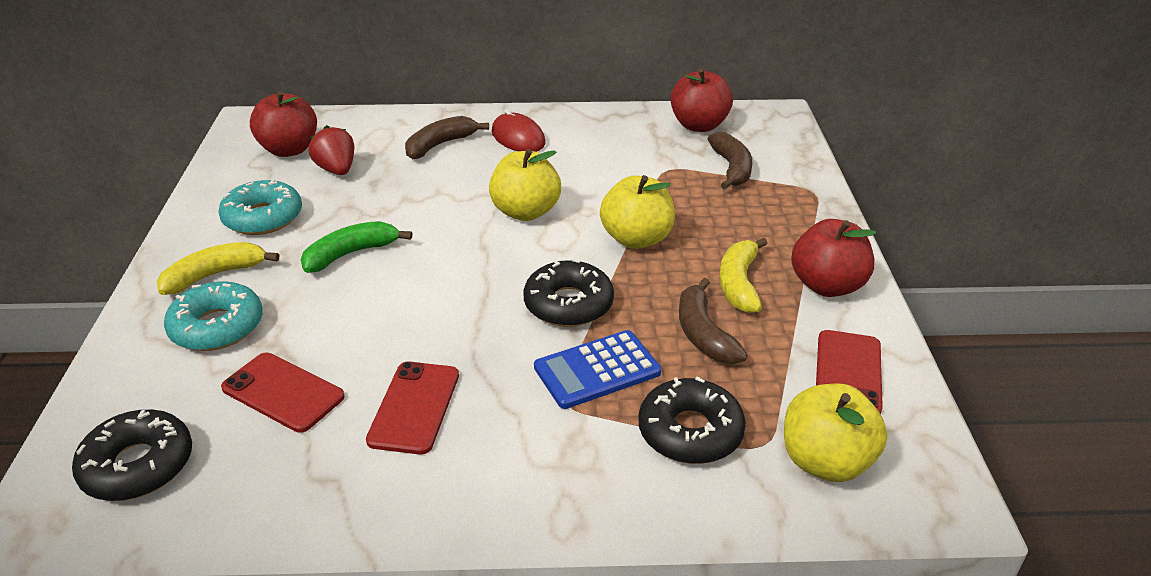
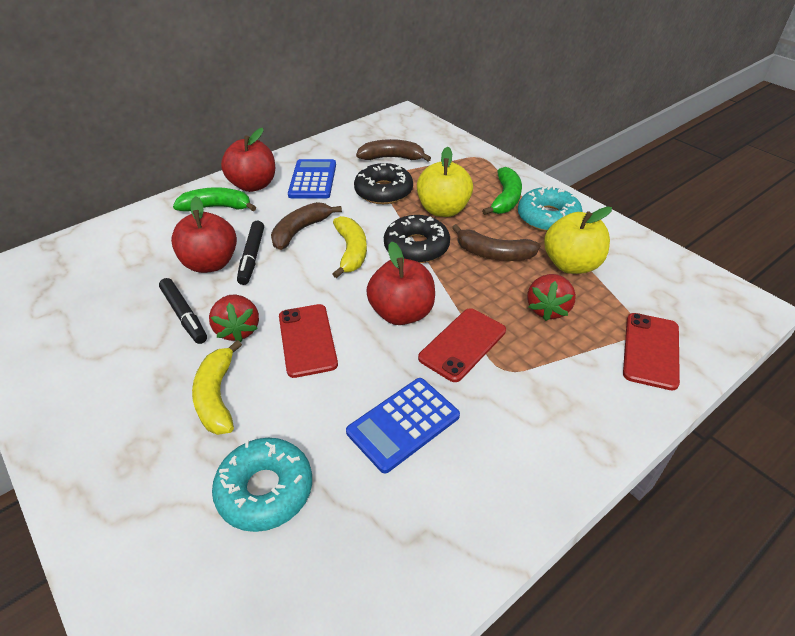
black donut: 3 -> 2
black marker: 0 -> 2
blue calculator: 1 -> 2
green banana: 1 -> 2
red mouse: 1 -> 0
red strawberry: 1 -> 2
yellow apple: 3 -> 2

